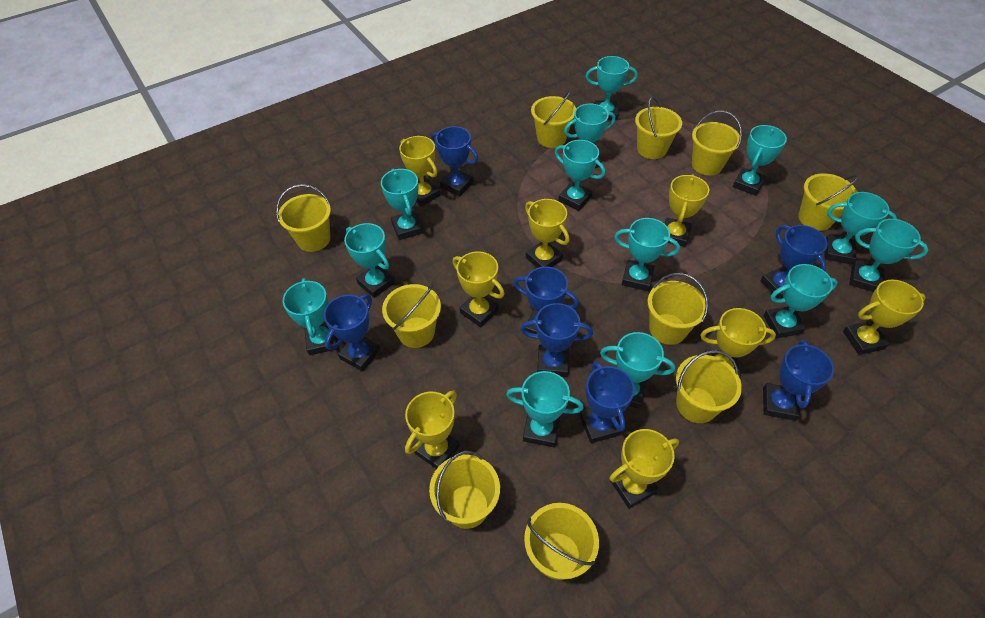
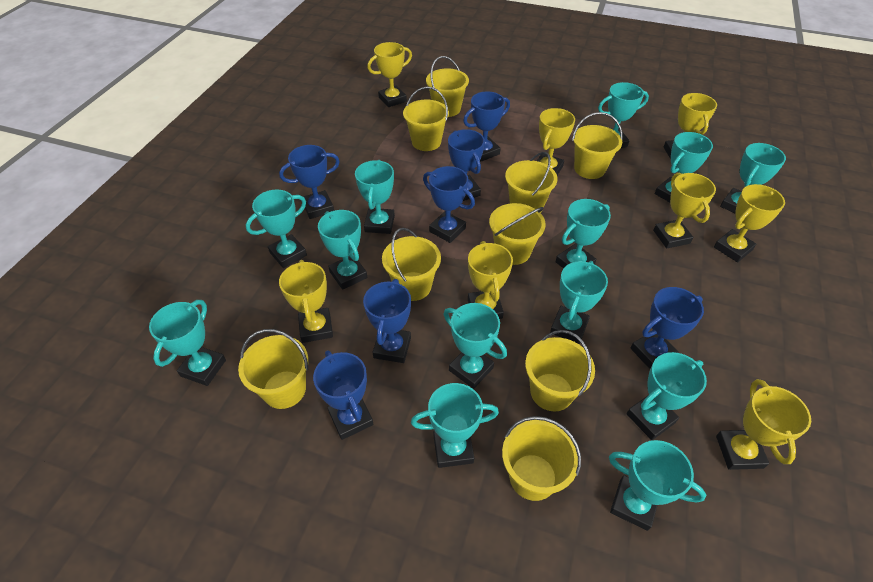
yellow bucket: 10 -> 9

